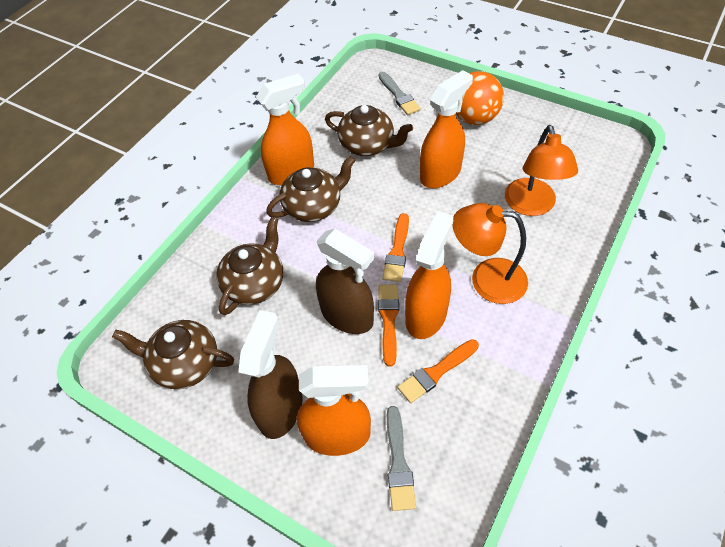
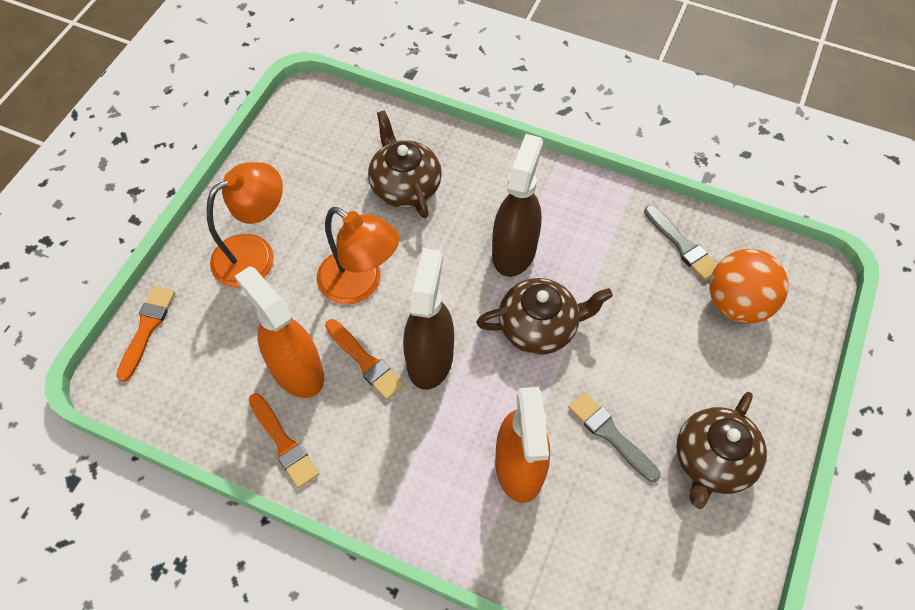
brown teapot: 4 -> 3
orange spray bottle: 4 -> 2

